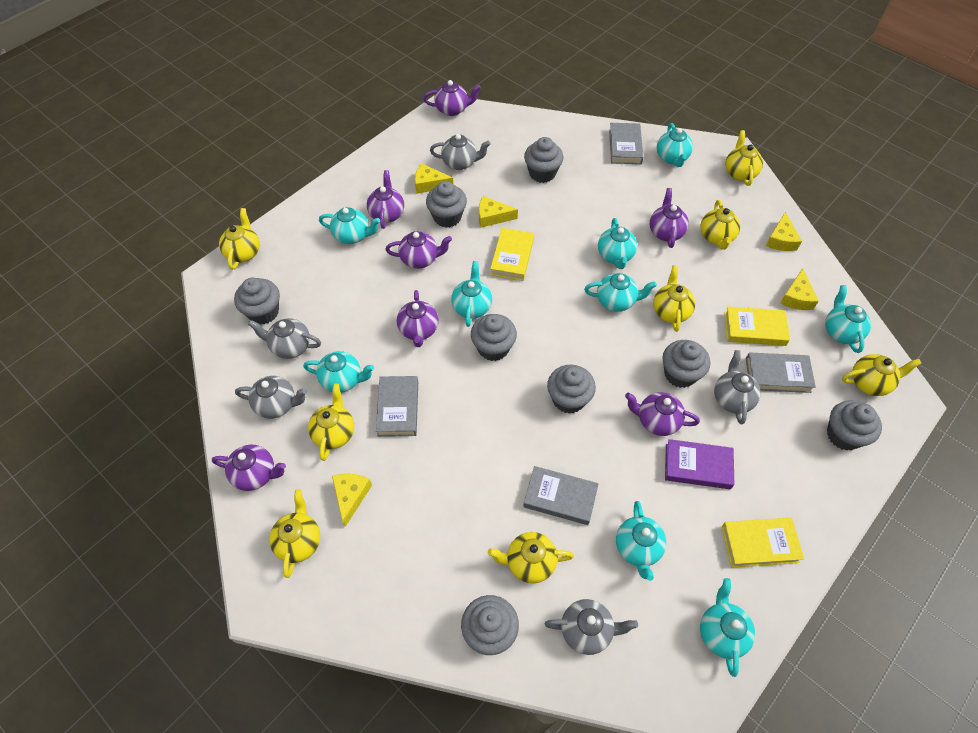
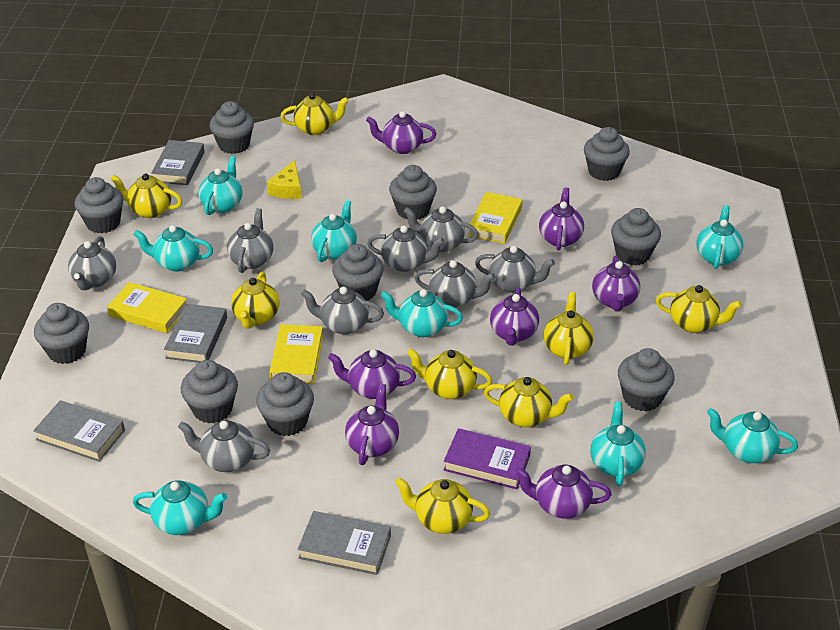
grey cupcake: 8 -> 10
grey teapot: 5 -> 8
turquoise teapot: 9 -> 8
yellow cheese: 5 -> 1

